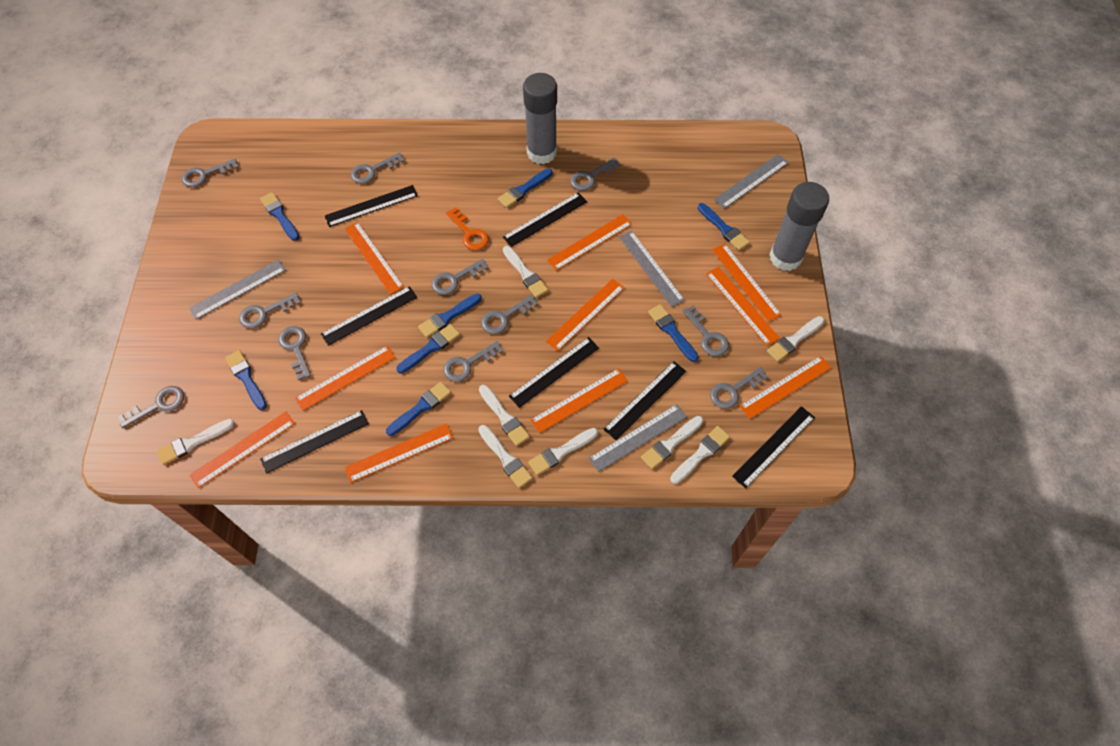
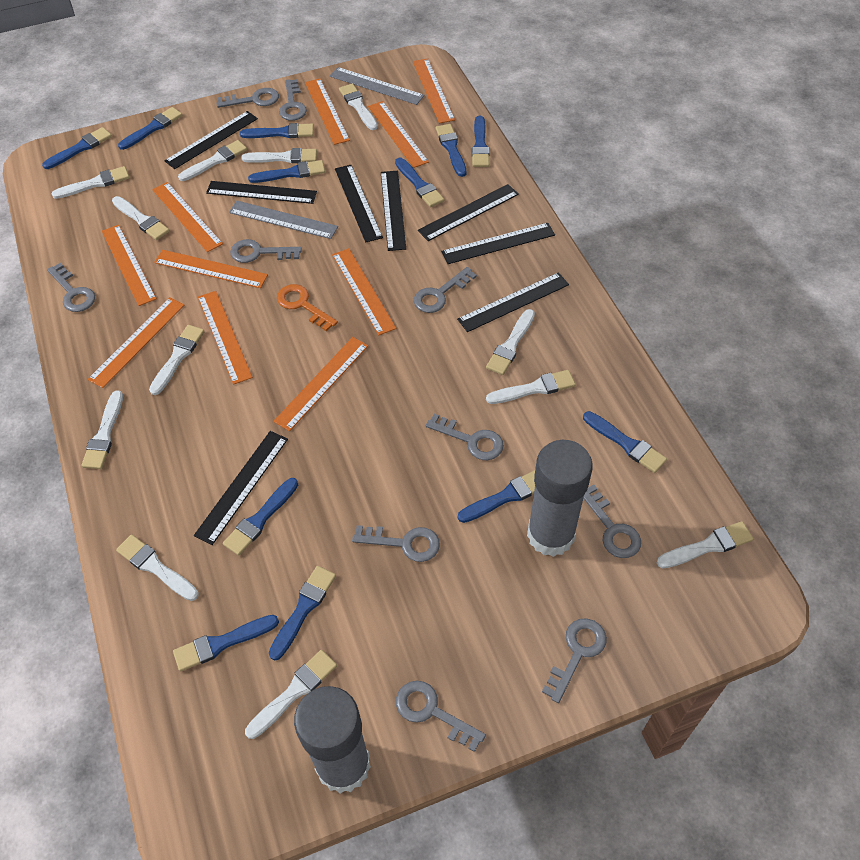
black ruler: 7 -> 8
blue brush: 8 -> 12
grey key: 11 -> 10
grey ruler: 4 -> 2
white brush: 8 -> 12

